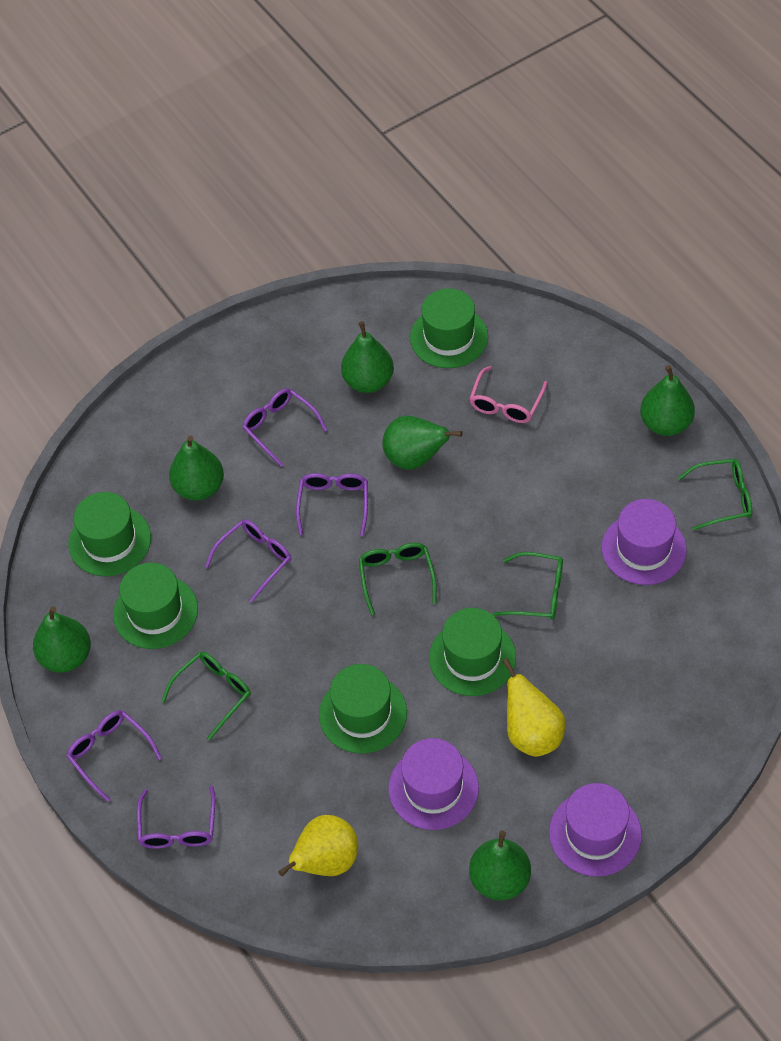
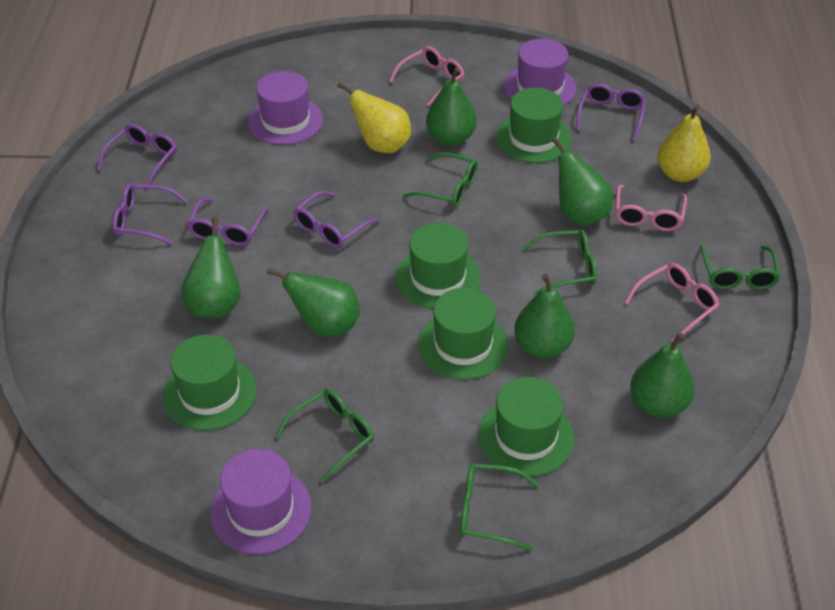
green glasses: 4 -> 5
pink glasses: 1 -> 3

